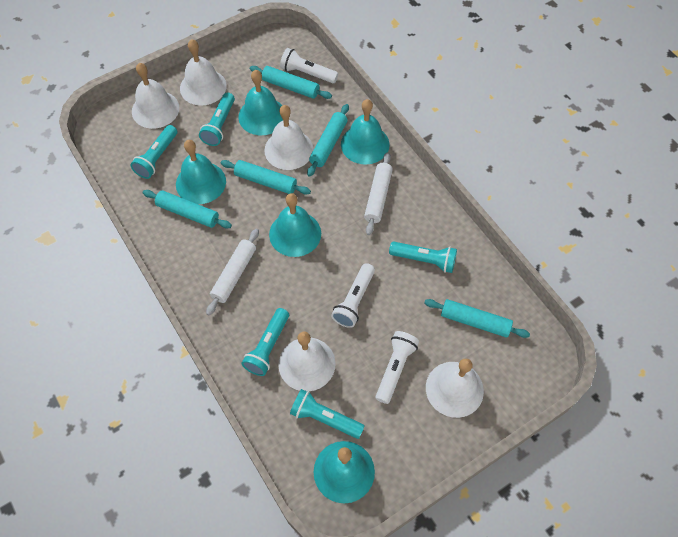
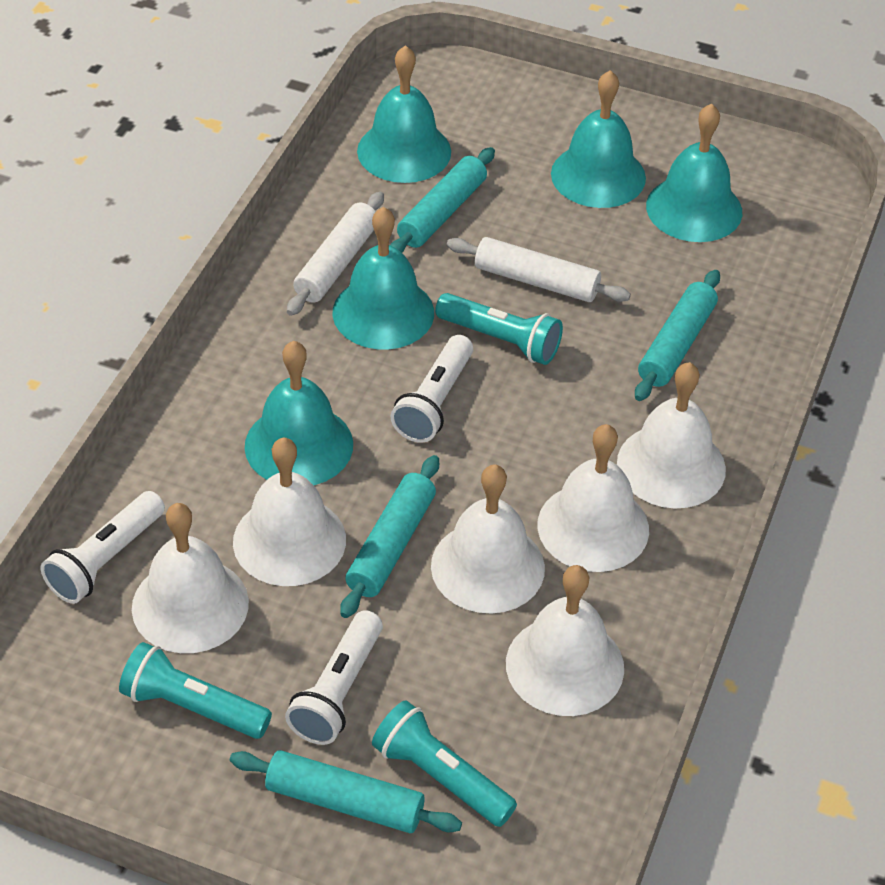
turquoise flashlight: 5 -> 3
turquoise rolling pin: 5 -> 4
white bell: 5 -> 6

